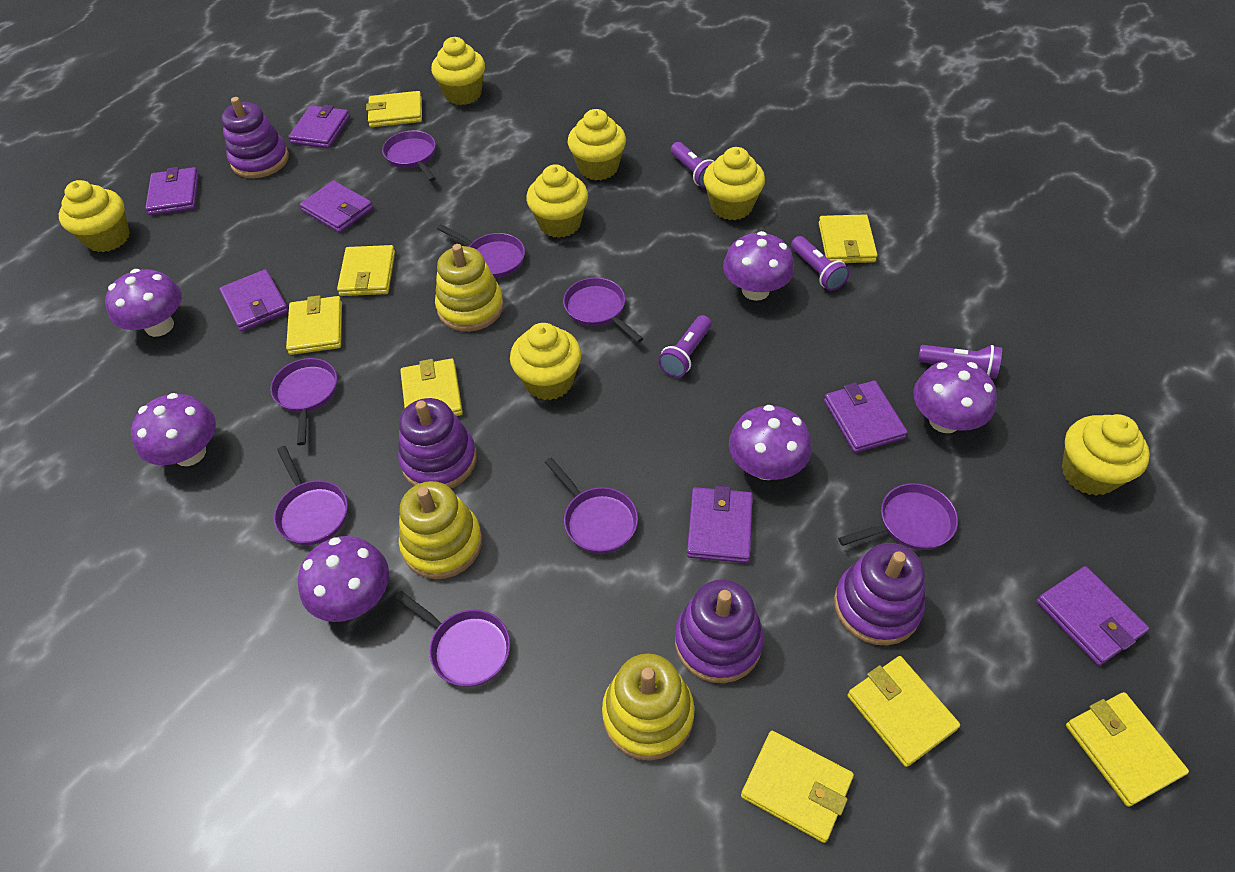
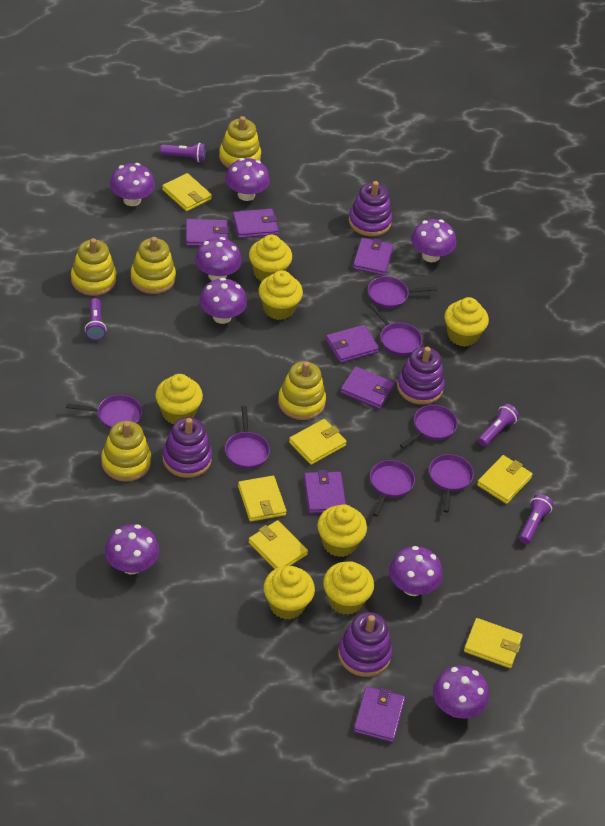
purple mushroom: 6 -> 8
purple pan: 8 -> 7
yellow stacking toy: 3 -> 5
yellow wallet: 8 -> 6

